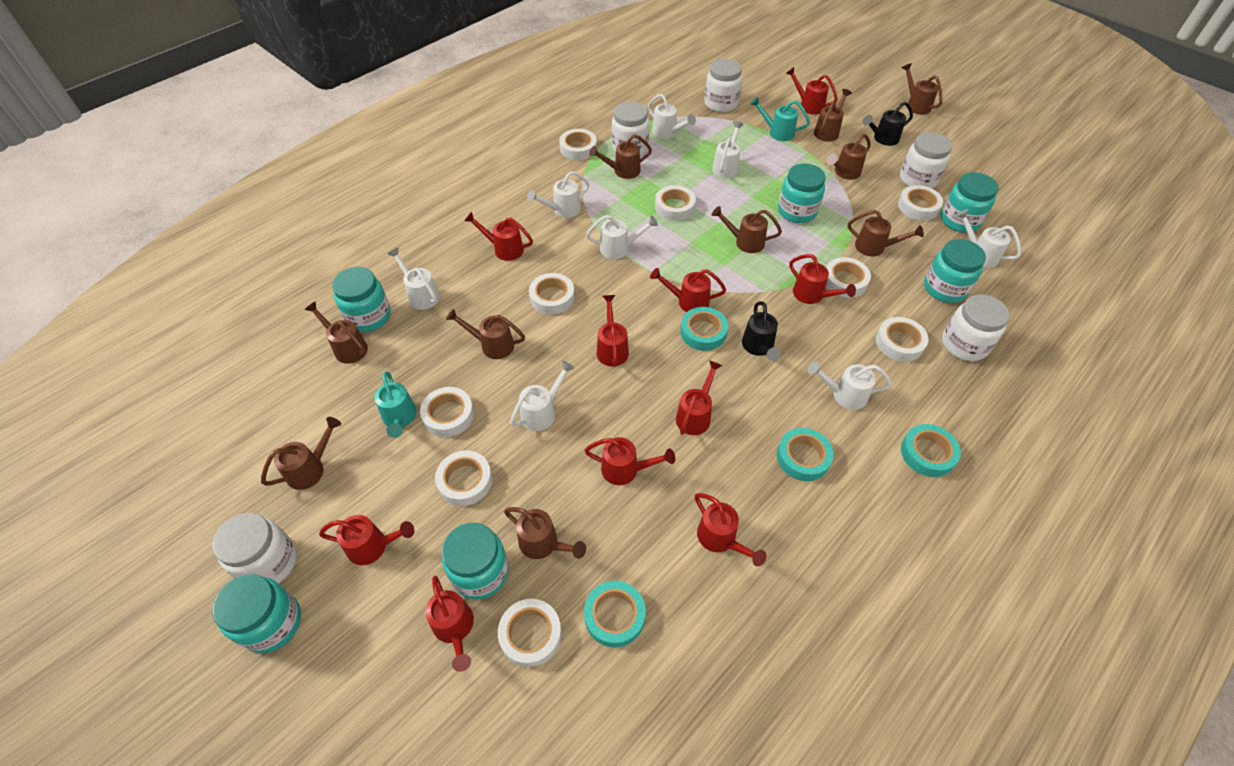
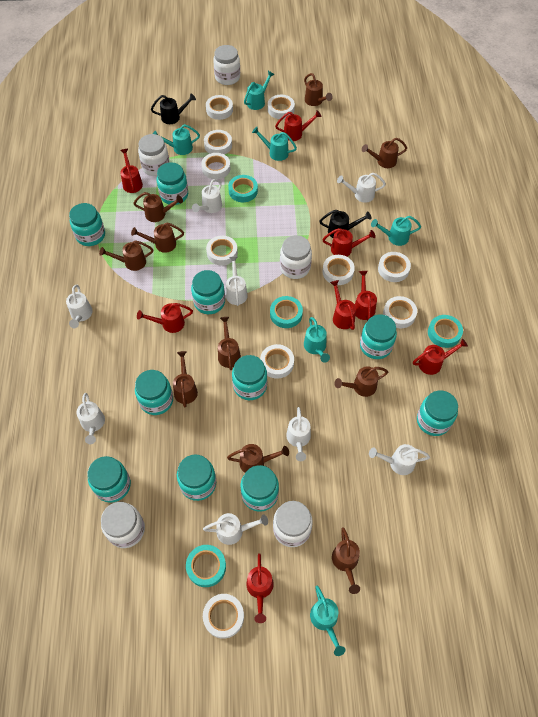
red watering can: 10 -> 8
turquoise jar: 6 -> 10
turquoise watering can: 2 -> 6
white tape: 9 -> 10

